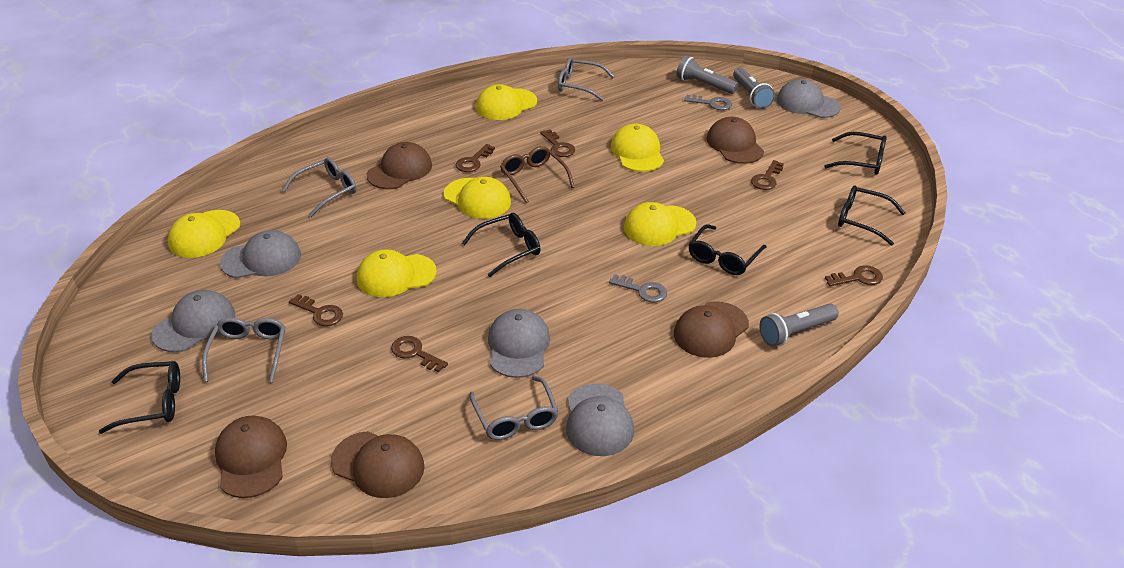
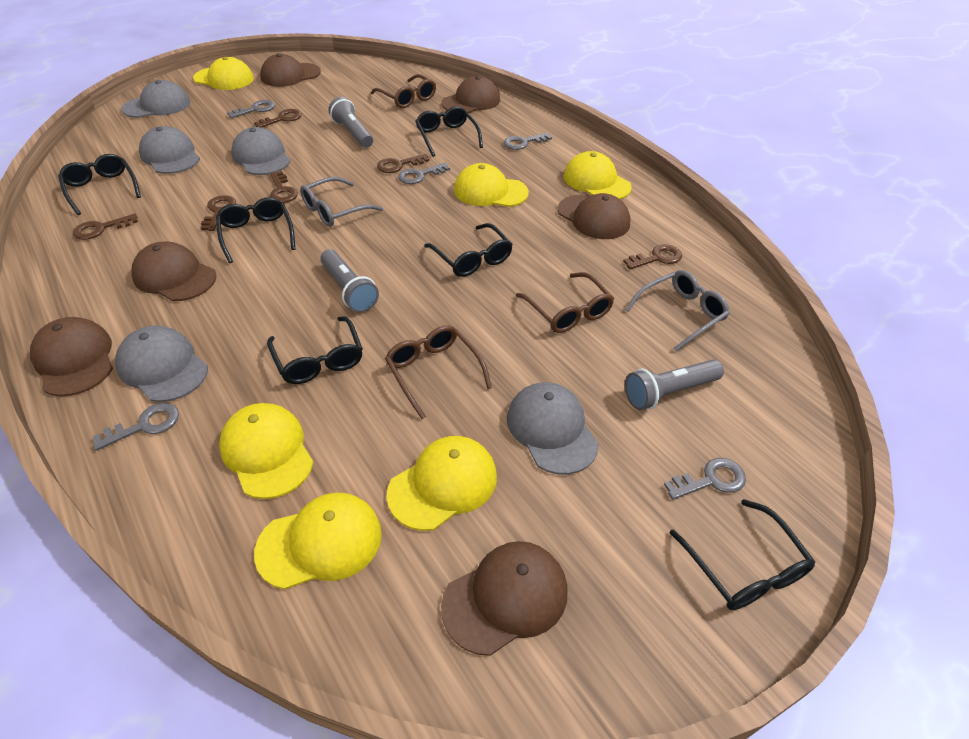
black glasses: 5 -> 6
brown cap: 5 -> 6
brown glasses: 1 -> 3
grey glasses: 4 -> 2
grey key: 2 -> 5

